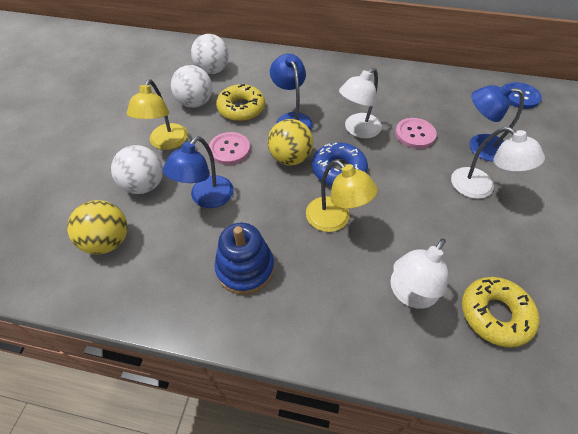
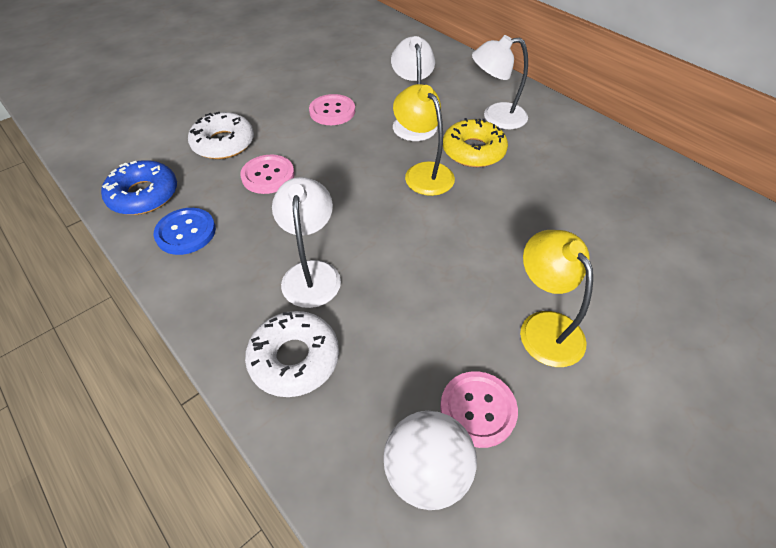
blue lamp: 3 -> 0
blue stacking toy: 1 -> 0
pink button: 2 -> 3
white ball: 3 -> 1
white donut: 0 -> 2
yellow ball: 2 -> 0
yellow donut: 2 -> 1

